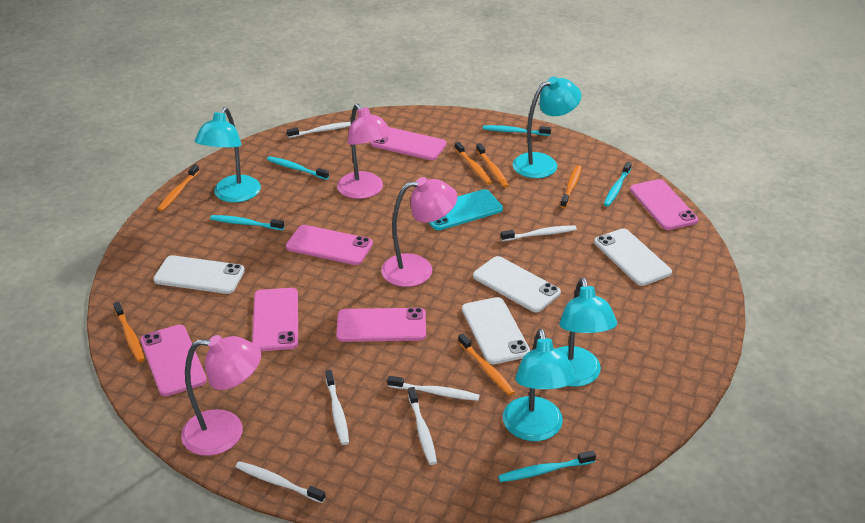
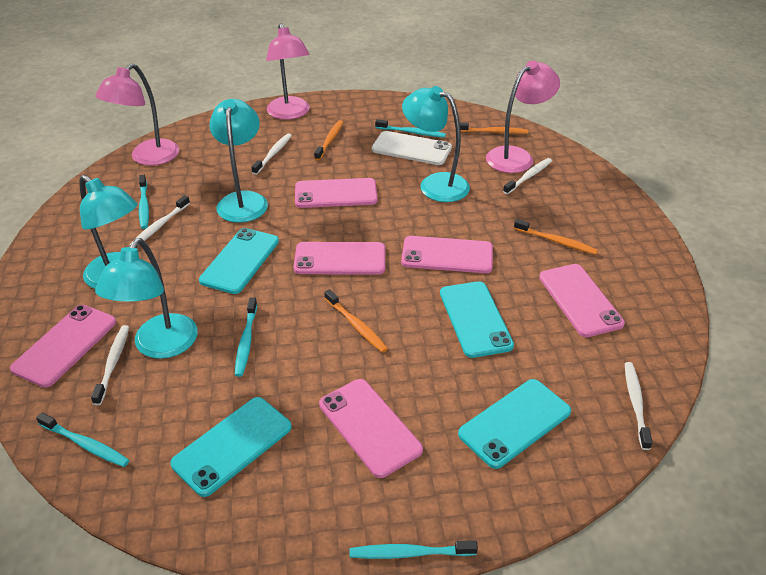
orange toothbrush: 6 -> 4
turquoise phone: 1 -> 4
white phone: 4 -> 1
white toothbrush: 6 -> 5

